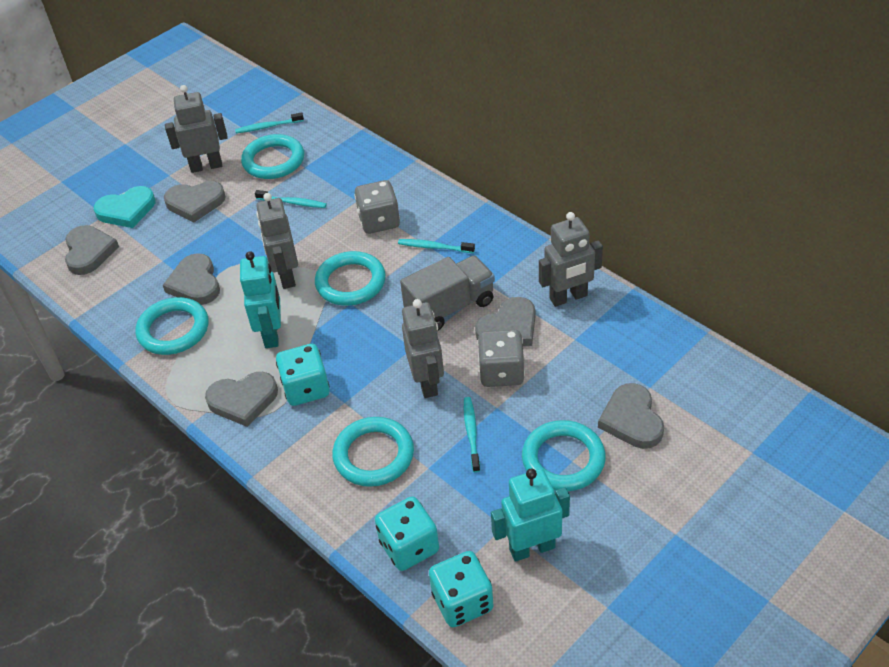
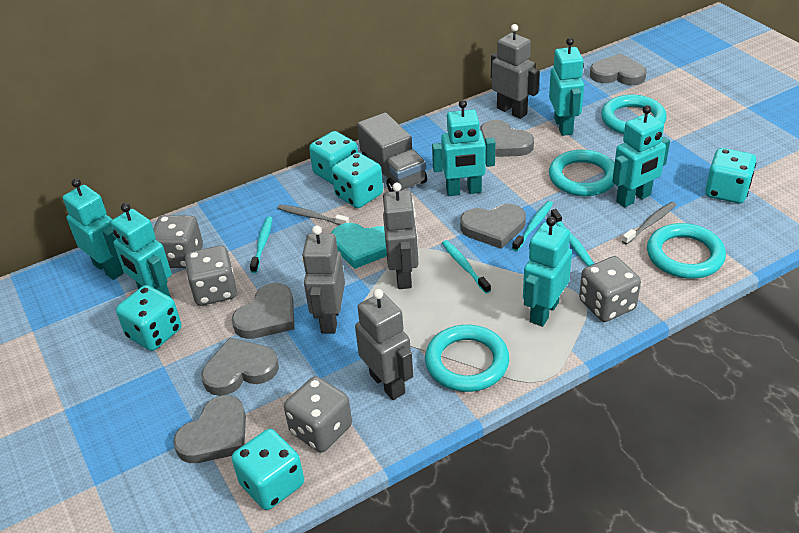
grey dice: 2 -> 4
grey toothbrush: 0 -> 2
turquoise dice: 3 -> 5
turquoise ring: 5 -> 4
turquoise robot: 2 -> 6

